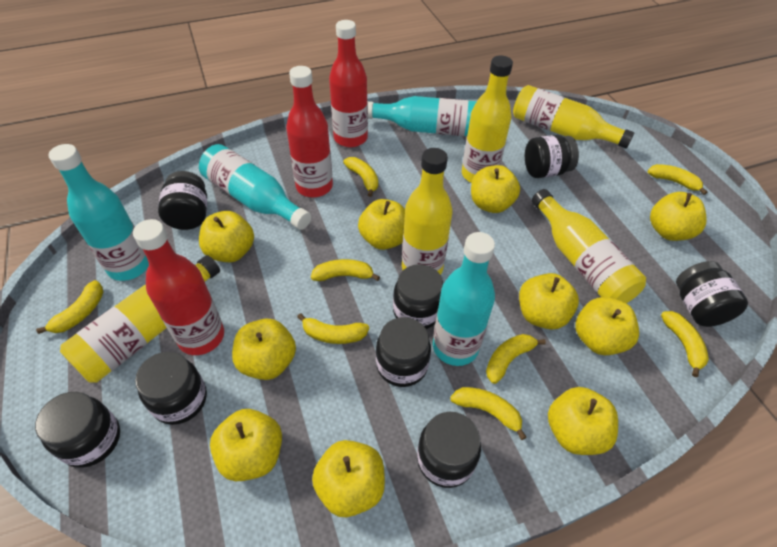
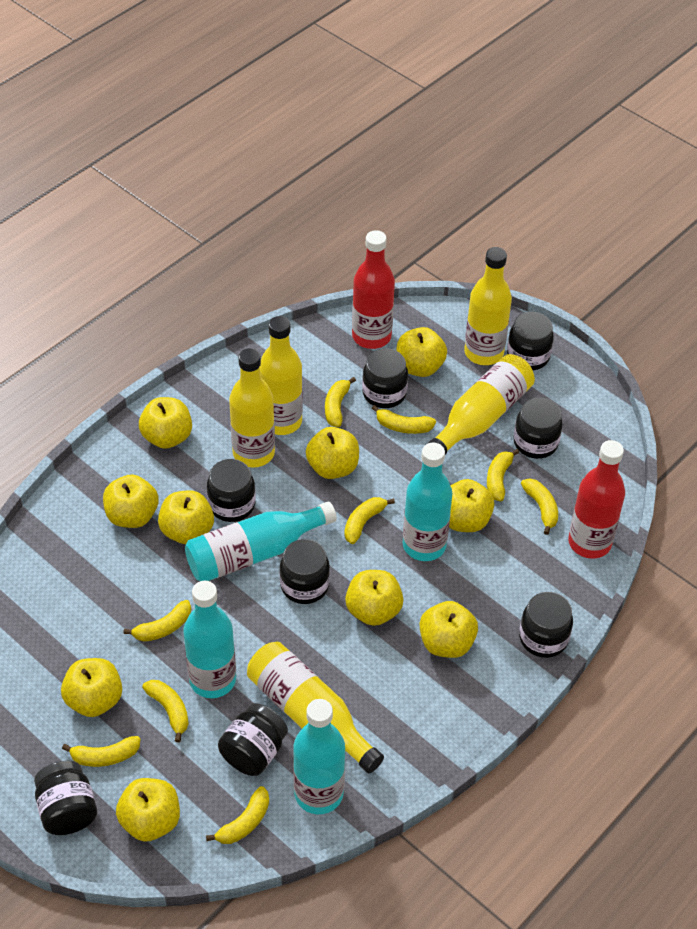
red bottle: 3 -> 2
yellow banana: 8 -> 9

